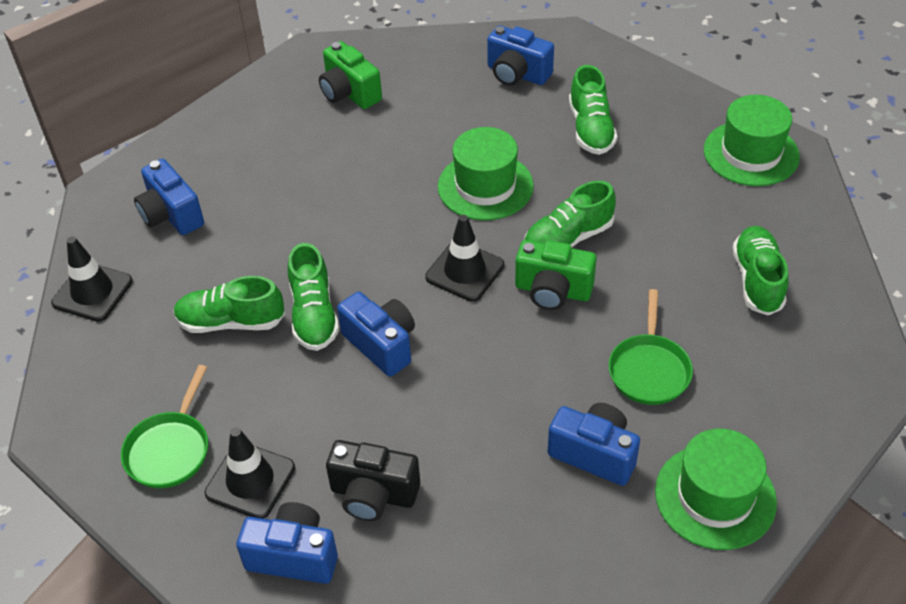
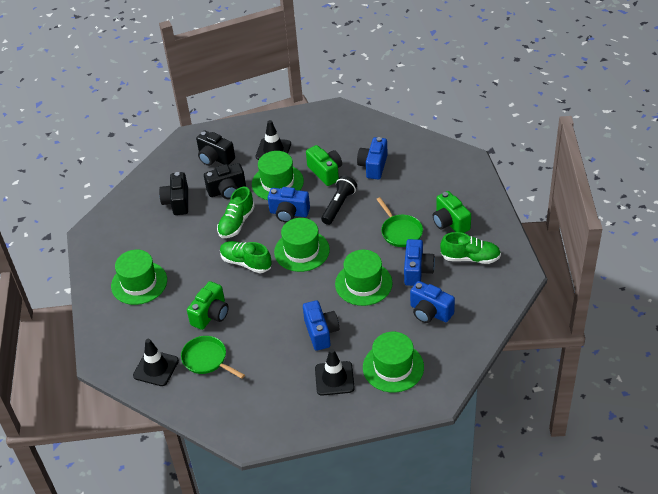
black camera: 1 -> 3
black flashlight: 0 -> 1
green camera: 2 -> 3
green hat: 3 -> 5
green shoe: 5 -> 3

